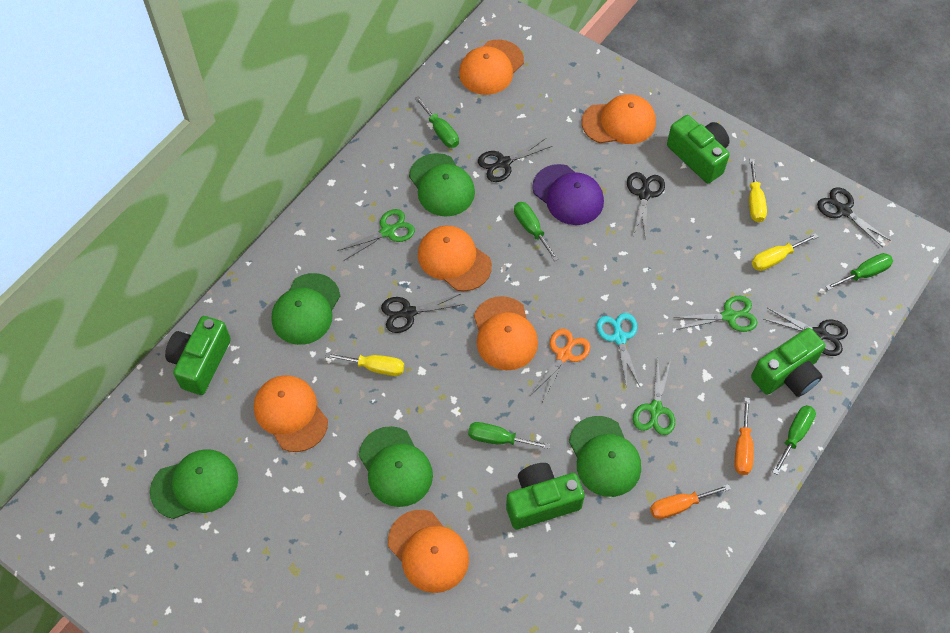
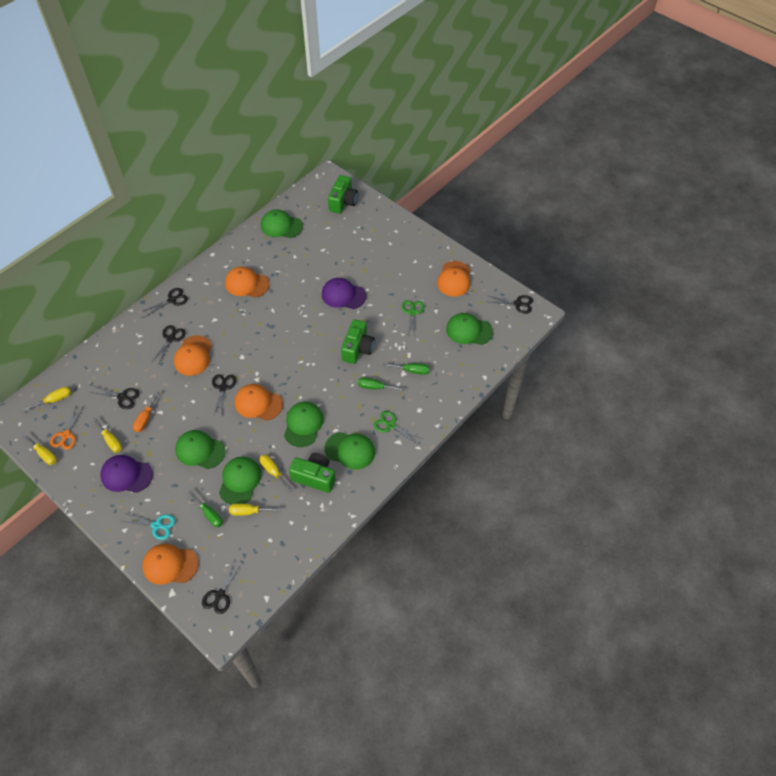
black scissors: 5 -> 6
green camera: 4 -> 3
green cap: 5 -> 6
green scissors: 3 -> 2
green screwdriver: 5 -> 3
orange cap: 6 -> 5
orange screwdriver: 2 -> 1
purple cap: 1 -> 2
yellow screwdriver: 3 -> 5

